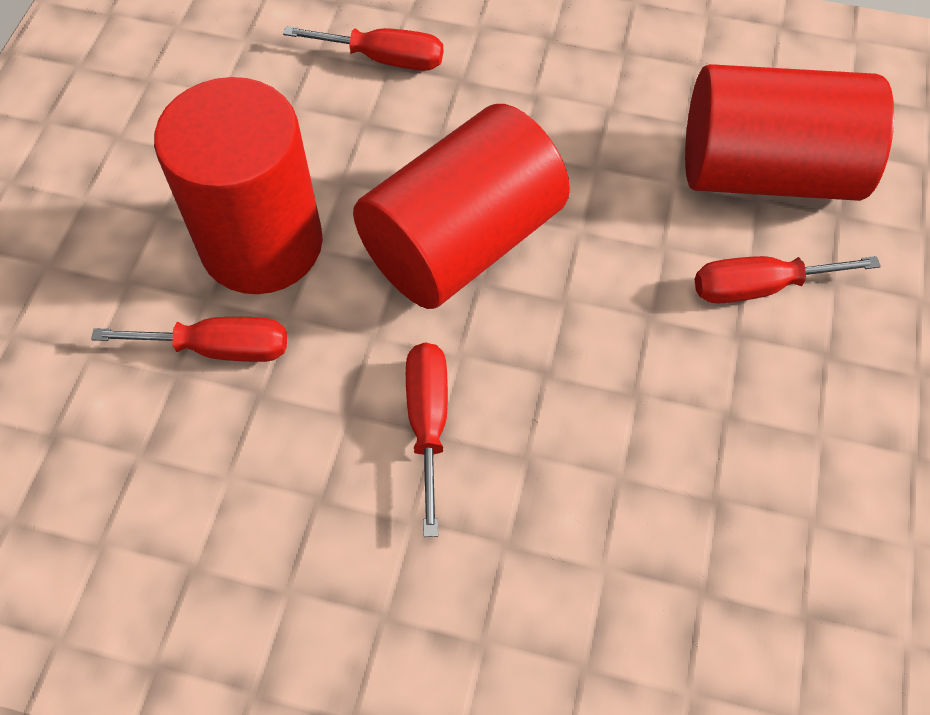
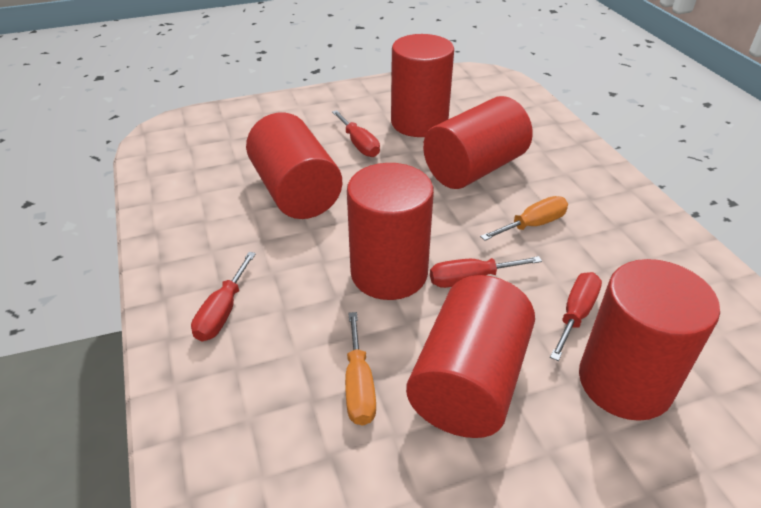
orange screwdriver: 0 -> 2
red cylinder: 3 -> 6

